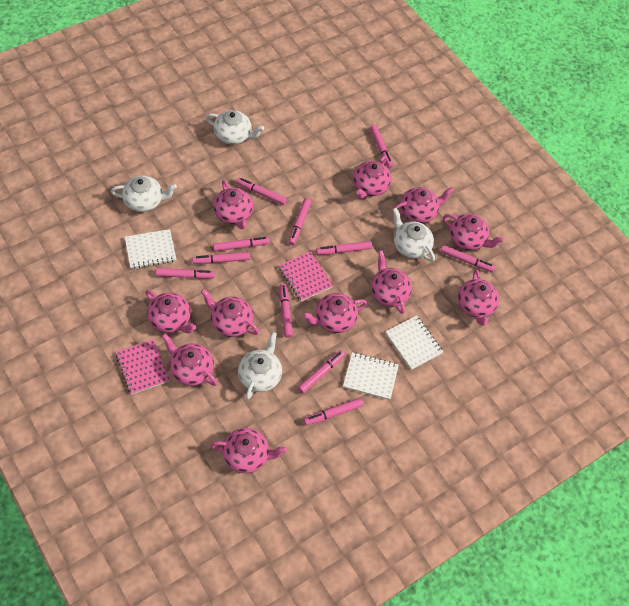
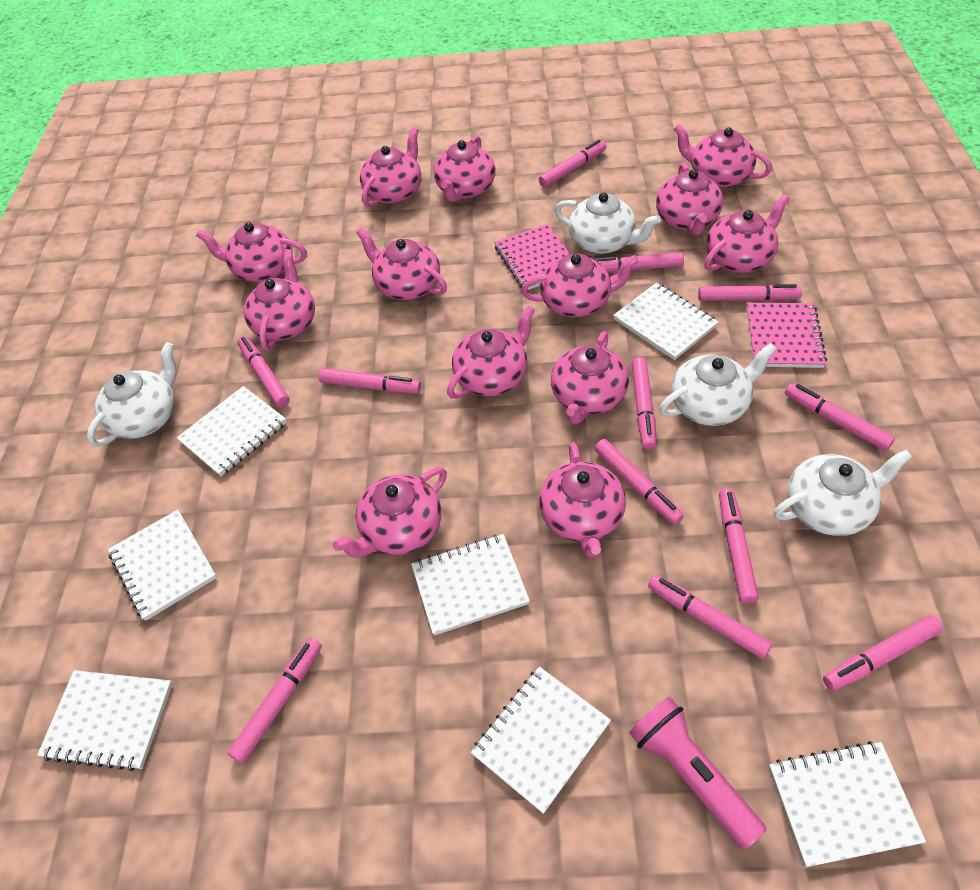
pink flashlight: 0 -> 1
pink marker: 11 -> 12
pink teapot: 11 -> 13
white notebook: 3 -> 7

